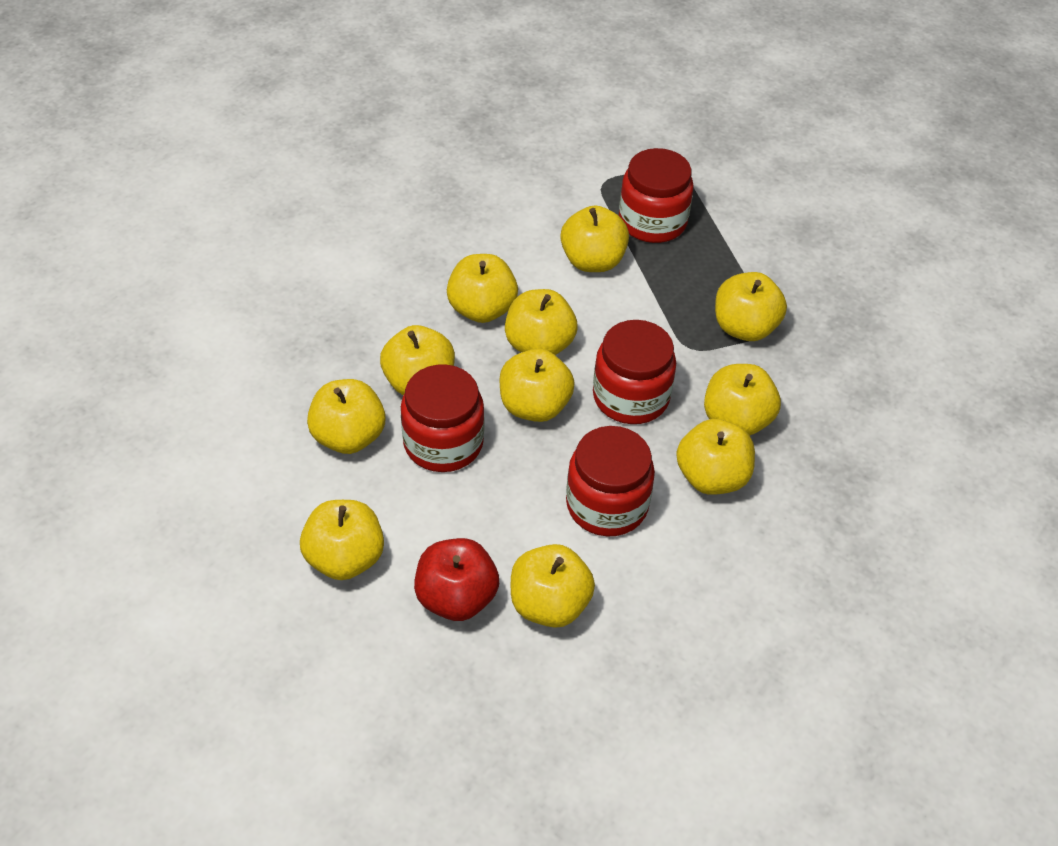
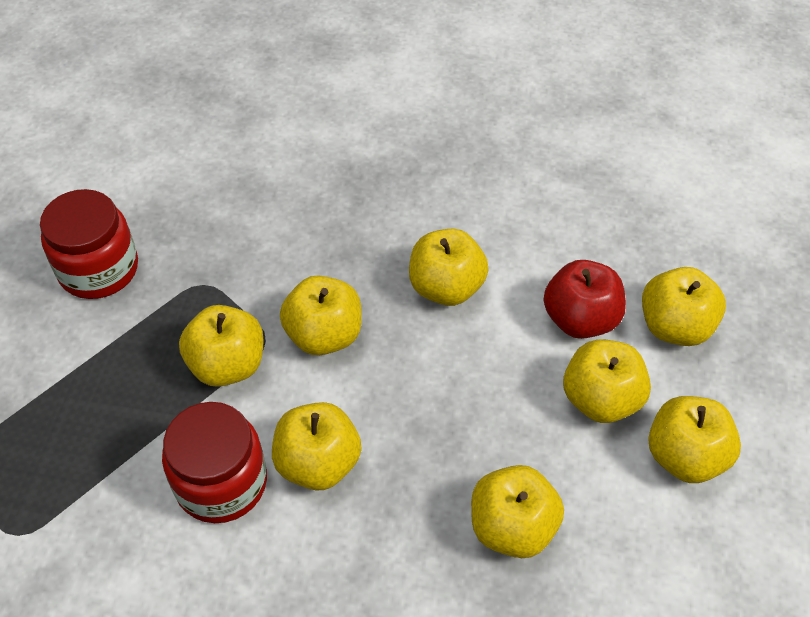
red jar: 4 -> 2
yellow apple: 11 -> 8

